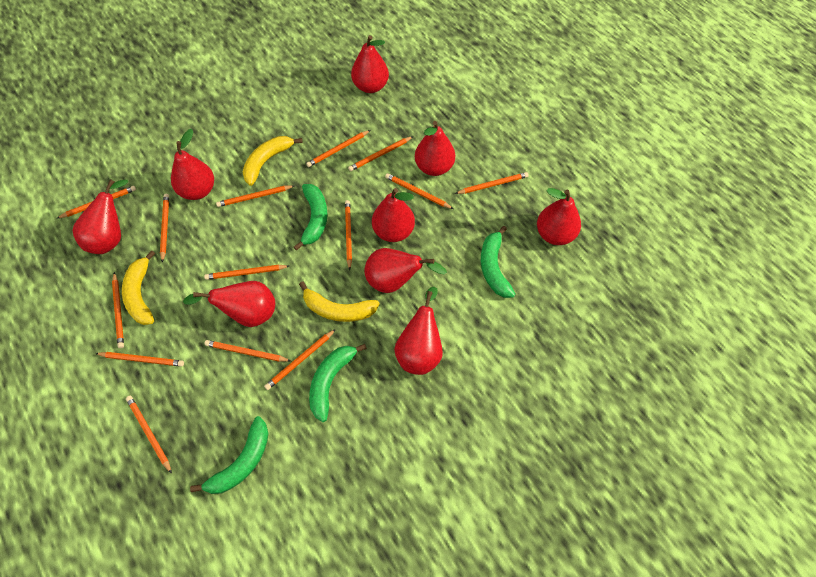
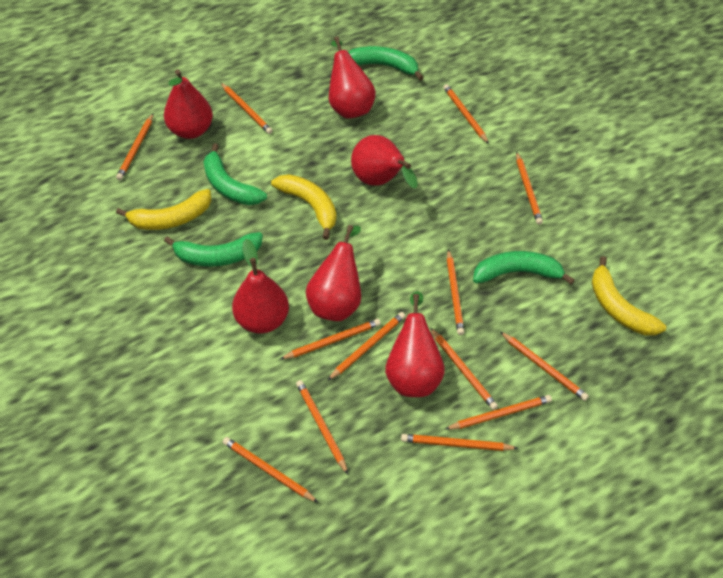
orange pencil: 14 -> 13
red pear: 9 -> 6

